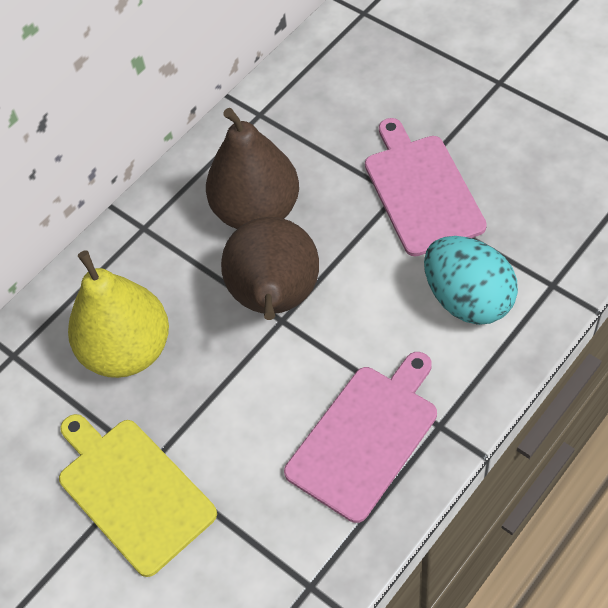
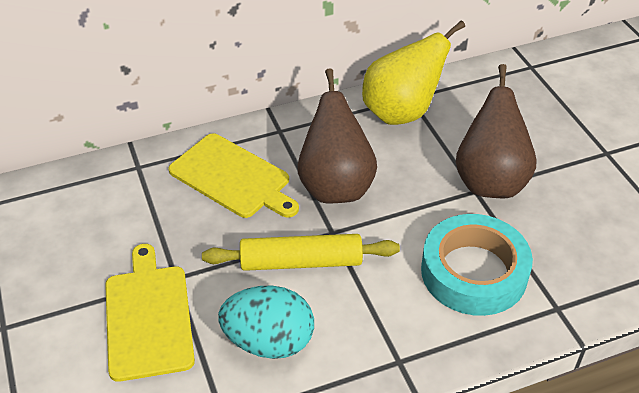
pink cutting board: 2 -> 0
turquoise tape: 0 -> 1
yellow cutting board: 1 -> 2
yellow rolling pin: 0 -> 1

